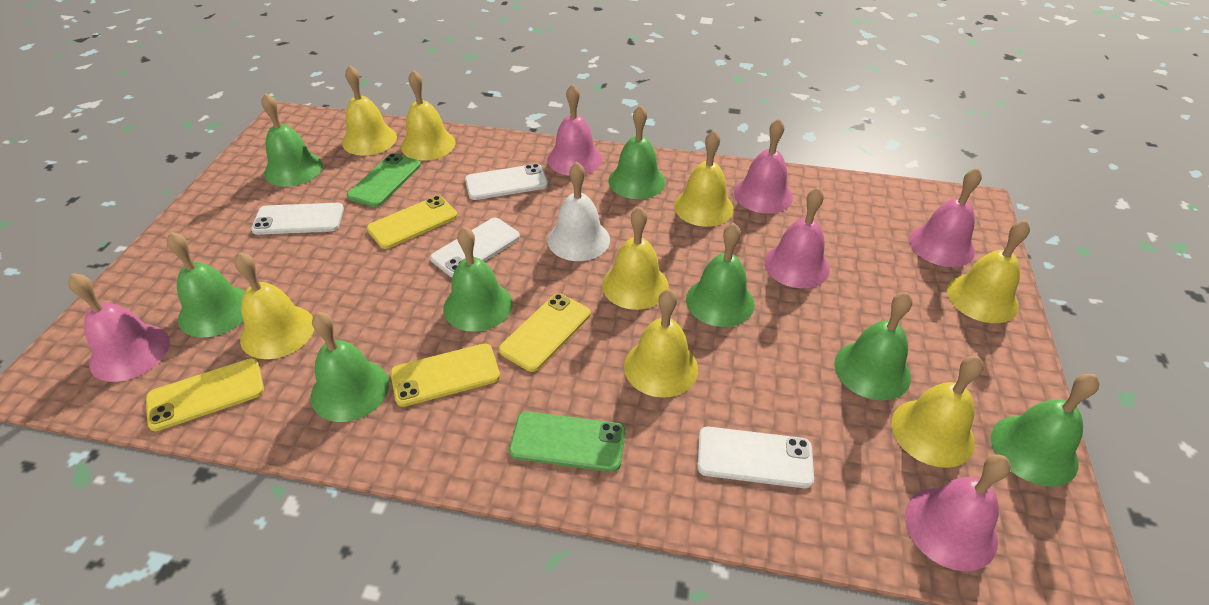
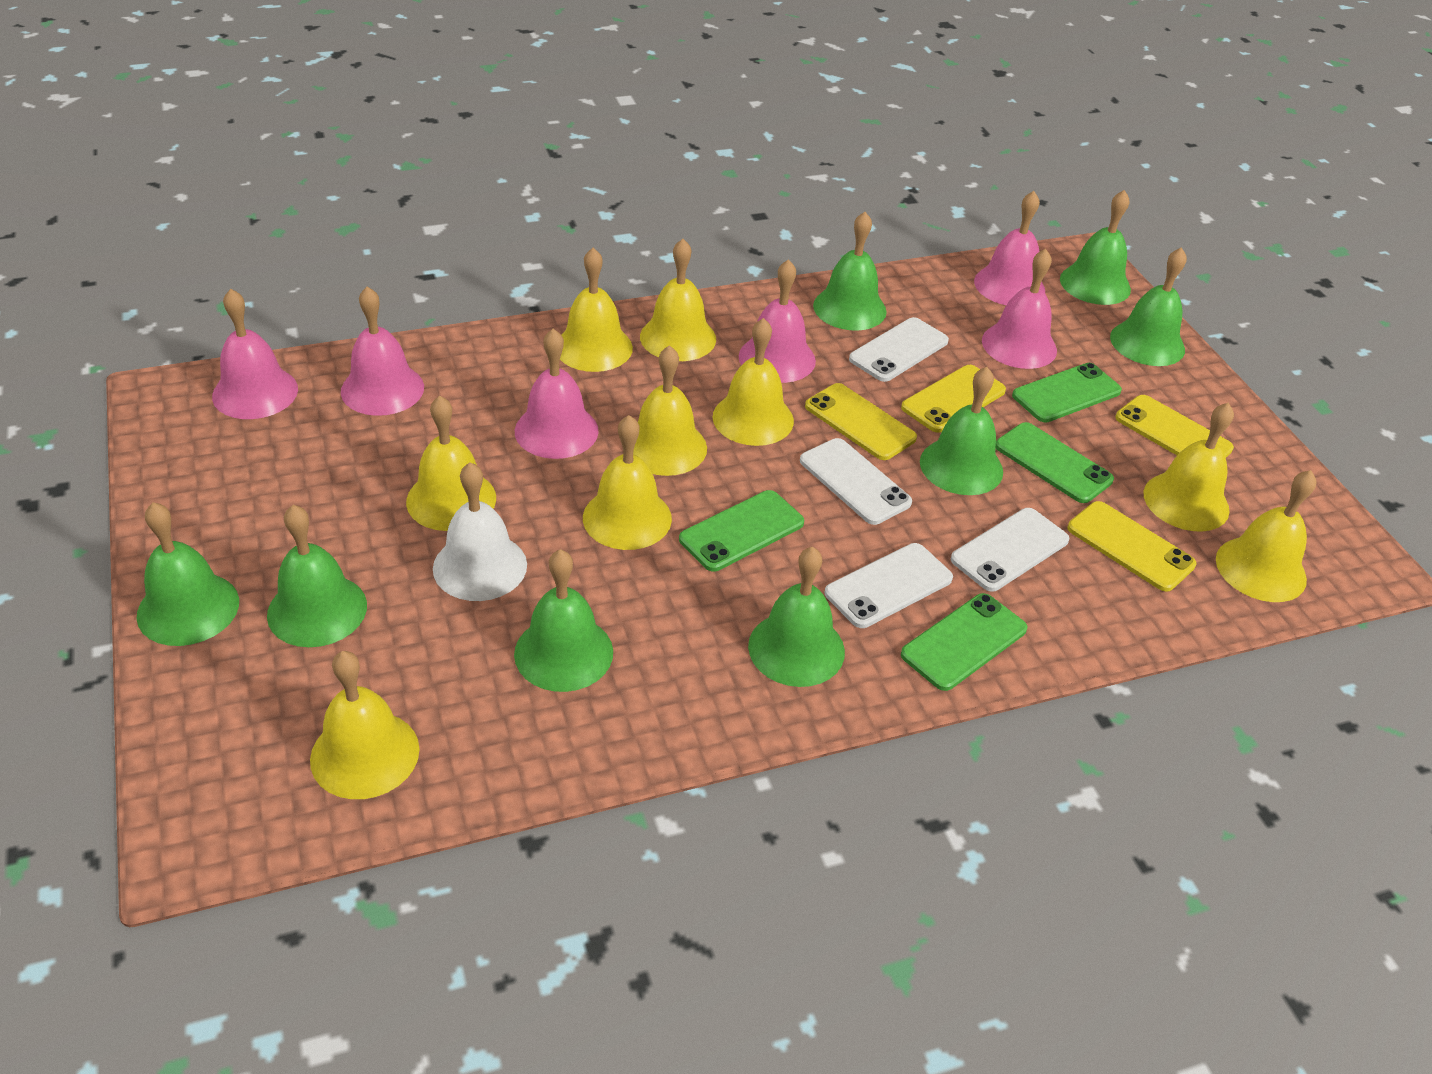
green phone: 2 -> 4
yellow bell: 8 -> 9

